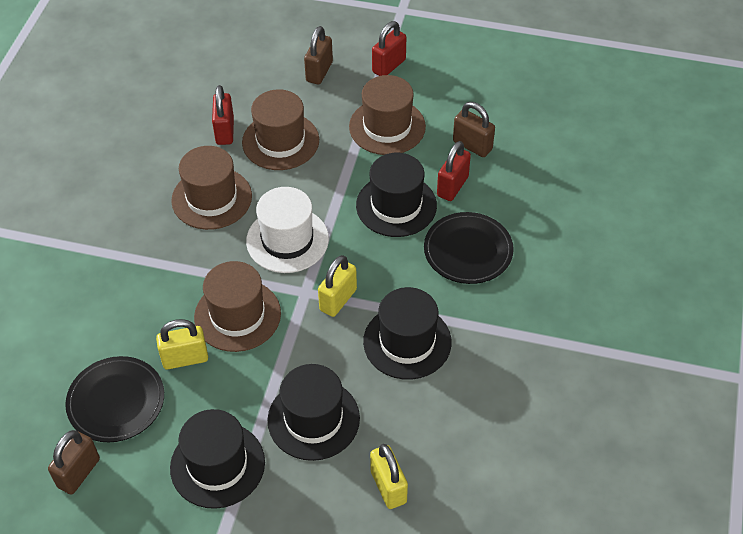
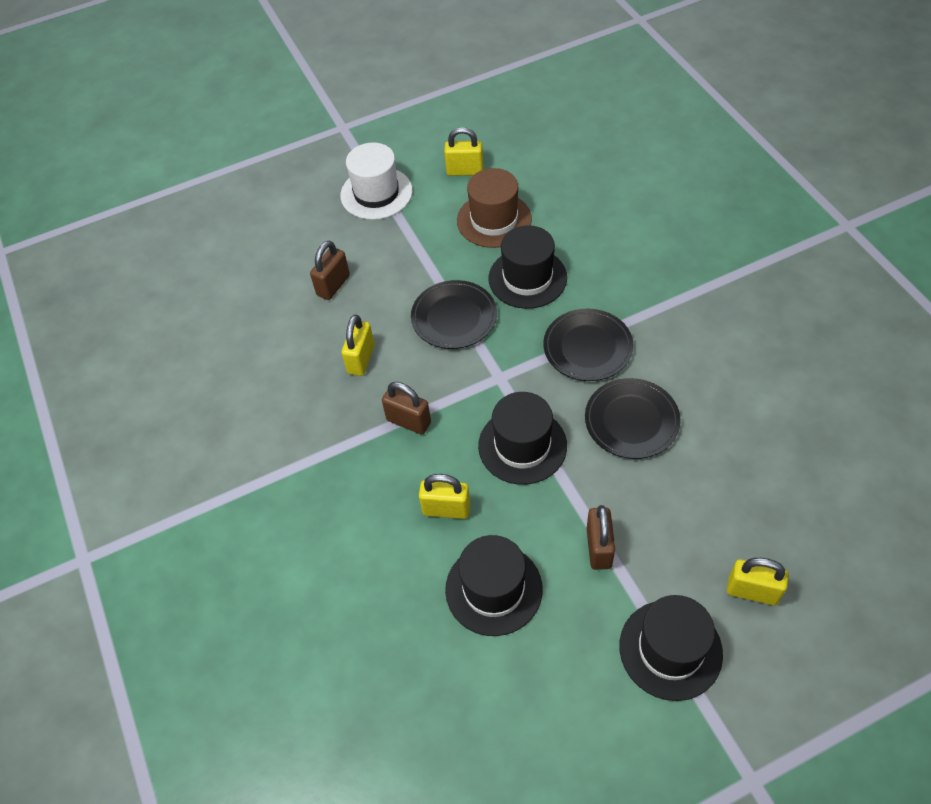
black plate: 2 -> 3
brown hat: 4 -> 1
red padlock: 3 -> 0
yellow padlock: 3 -> 4

